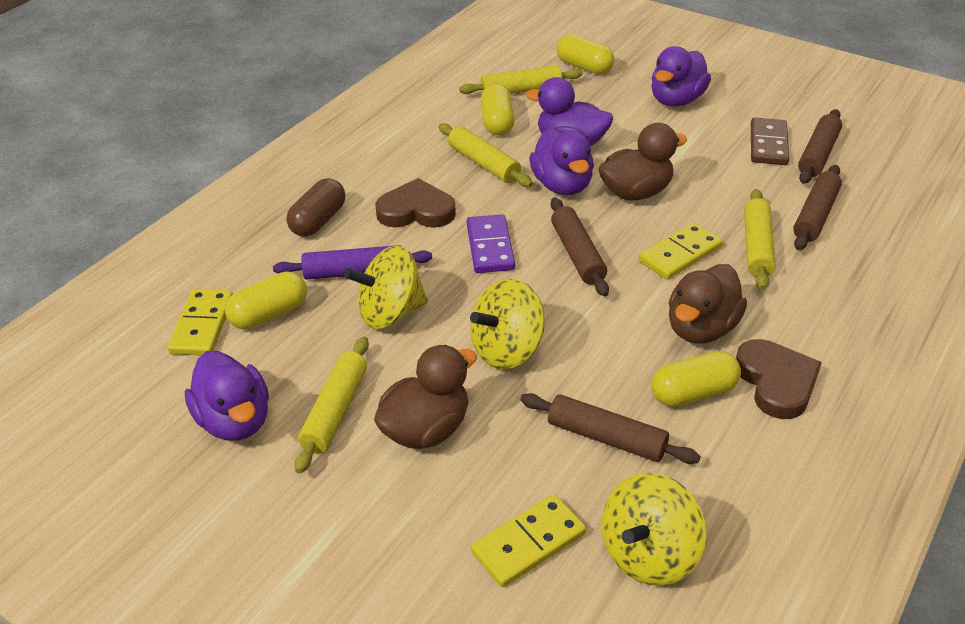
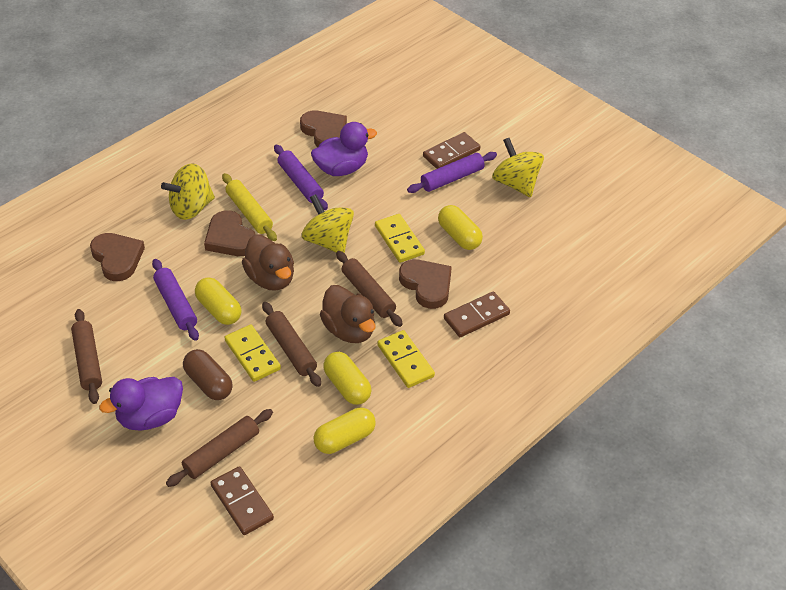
brown domino: 1 -> 3
brown duck: 3 -> 2
brown heart: 2 -> 4
purple domino: 1 -> 0
purple duck: 4 -> 2
purple rolling pin: 1 -> 3
yellow rolling pin: 4 -> 1

